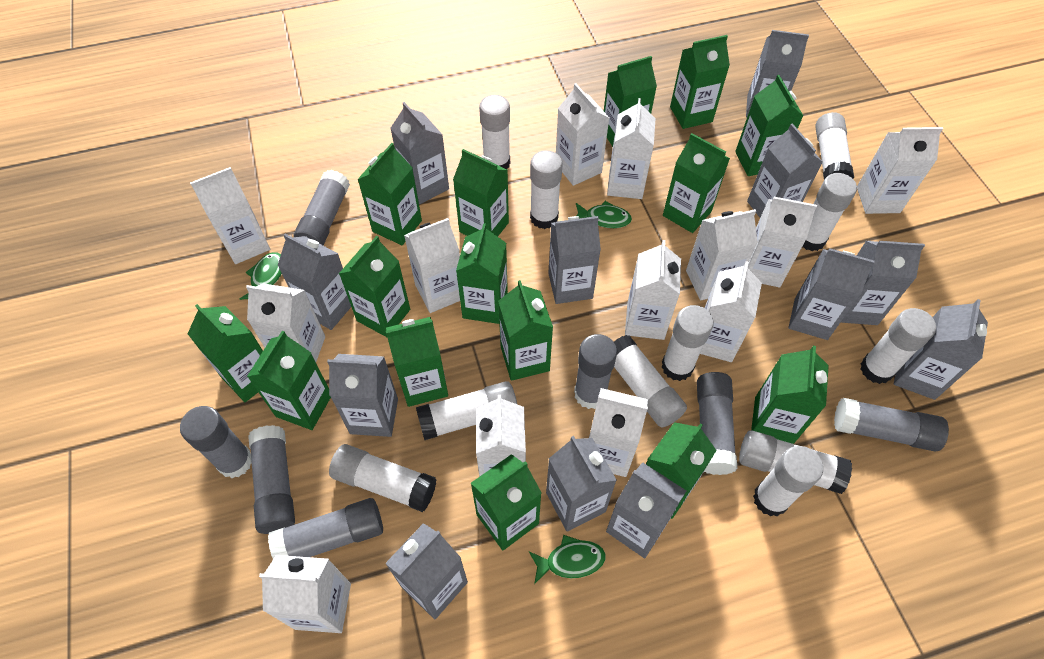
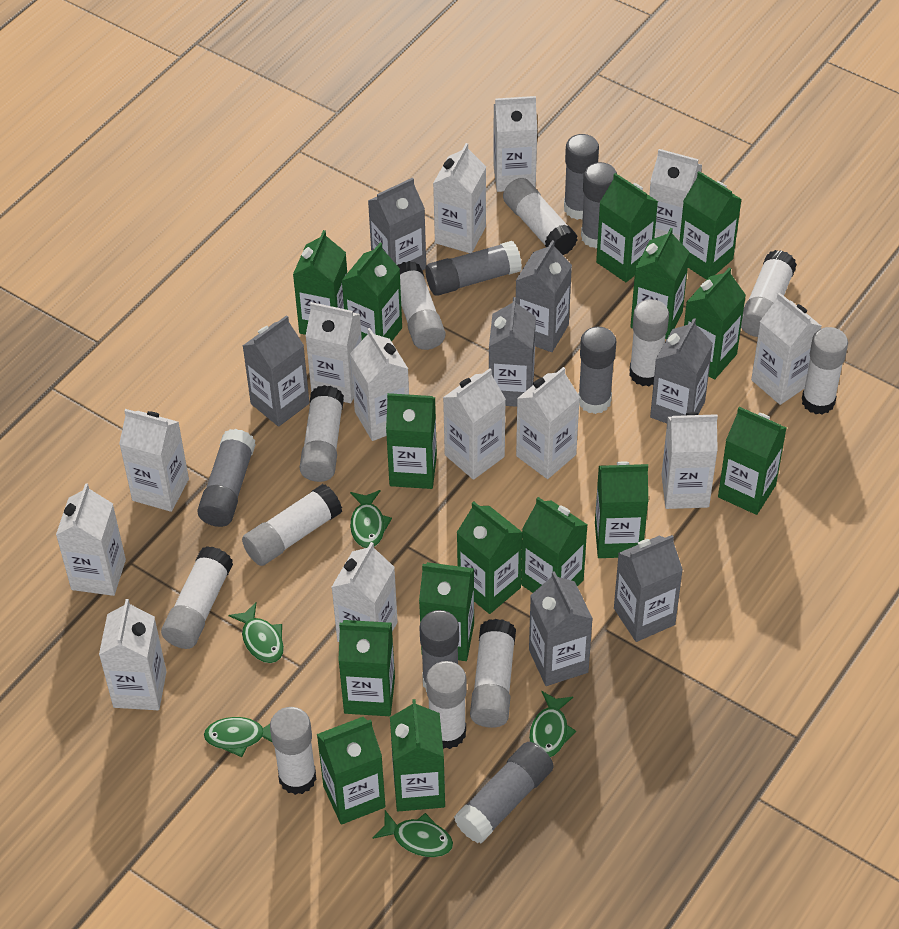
green fish: 3 -> 5
grey carton: 12 -> 7

